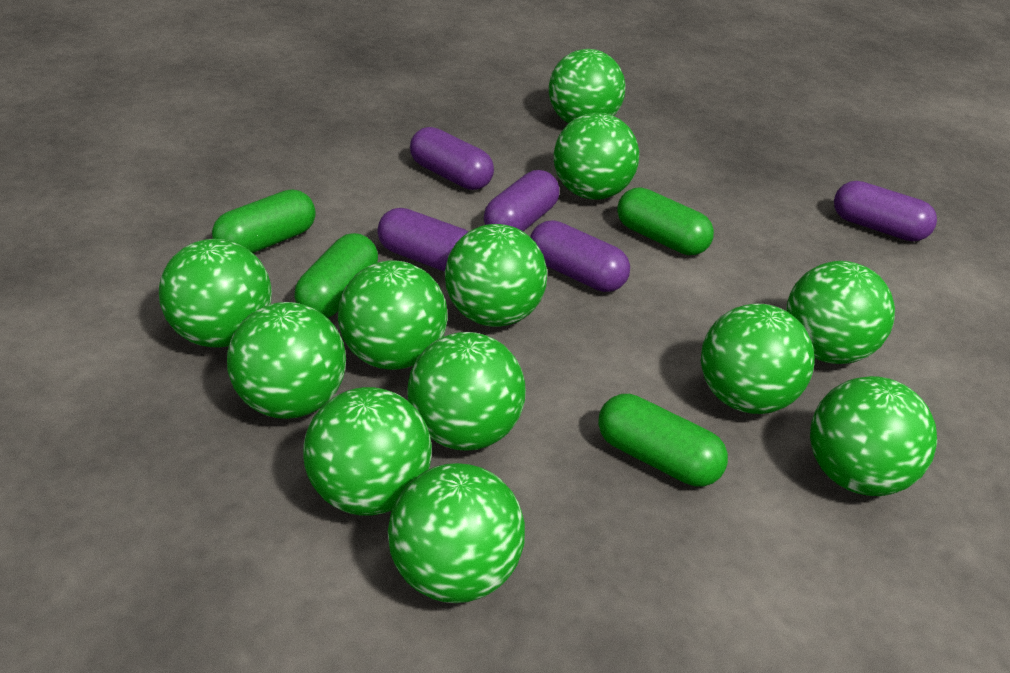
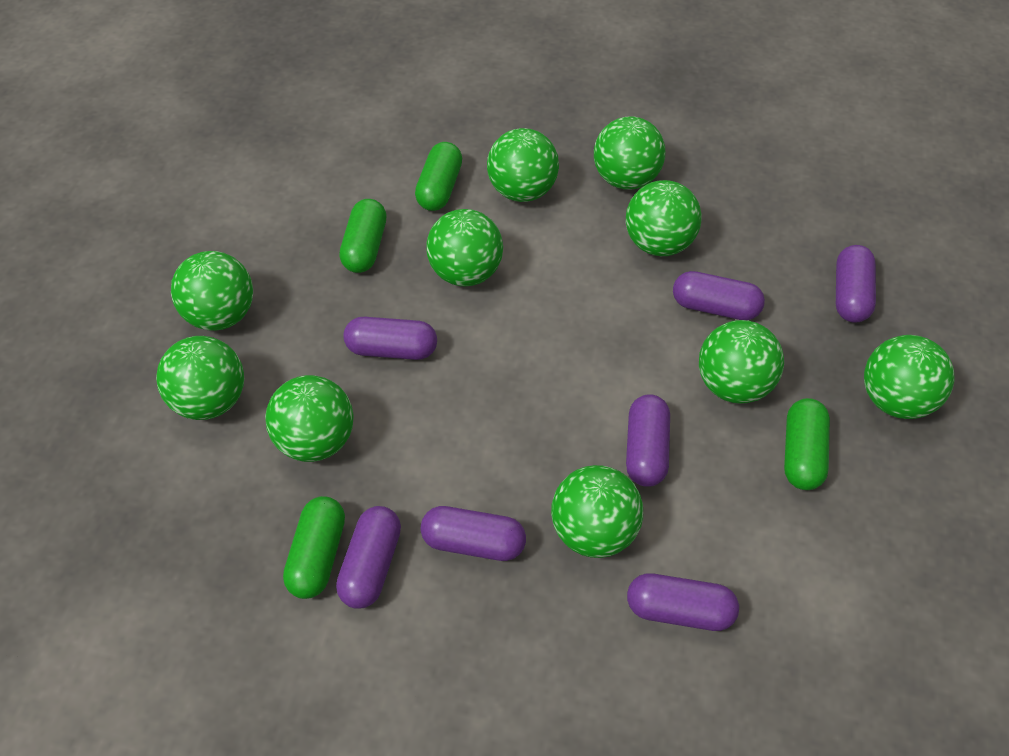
green ball: 12 -> 10
purple capsule: 5 -> 7

